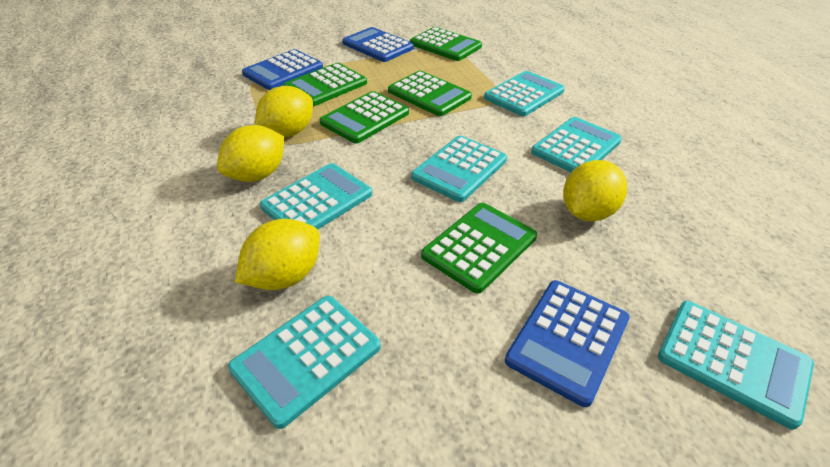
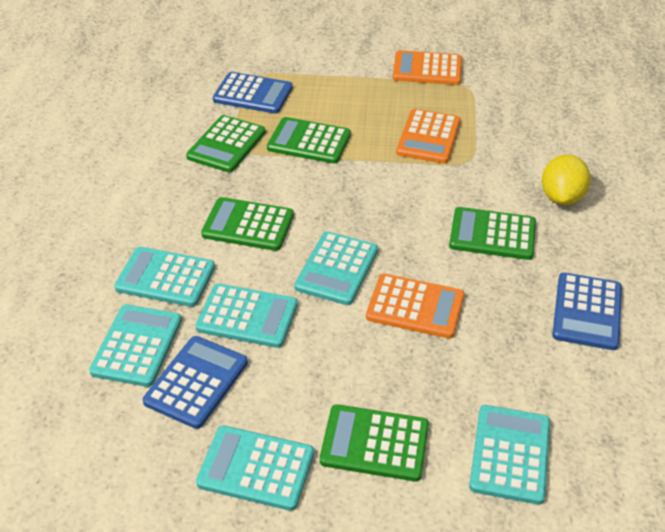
orange calculator: 0 -> 3
yellow lemon: 4 -> 1

